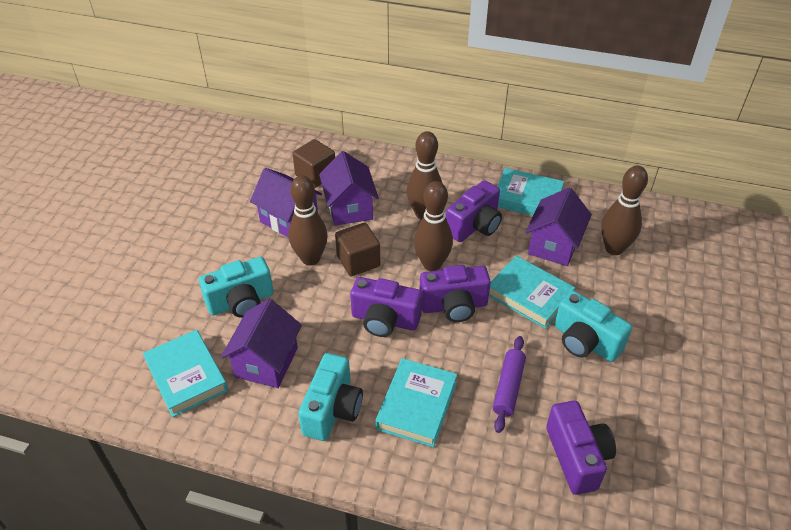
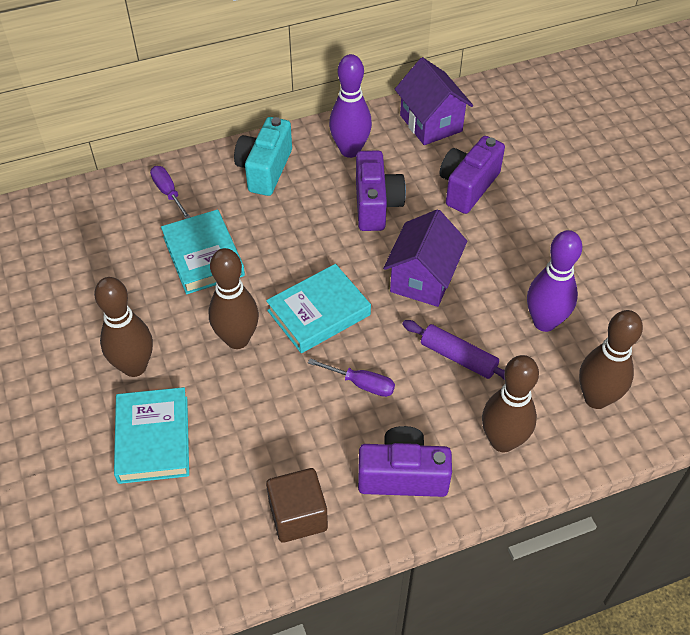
brown cube: 2 -> 1
purple bowling pin: 0 -> 2
purple camera: 4 -> 3
purple house: 4 -> 2
purple screwdriver: 0 -> 2
turquoise book: 4 -> 3
turquoise camera: 3 -> 1

